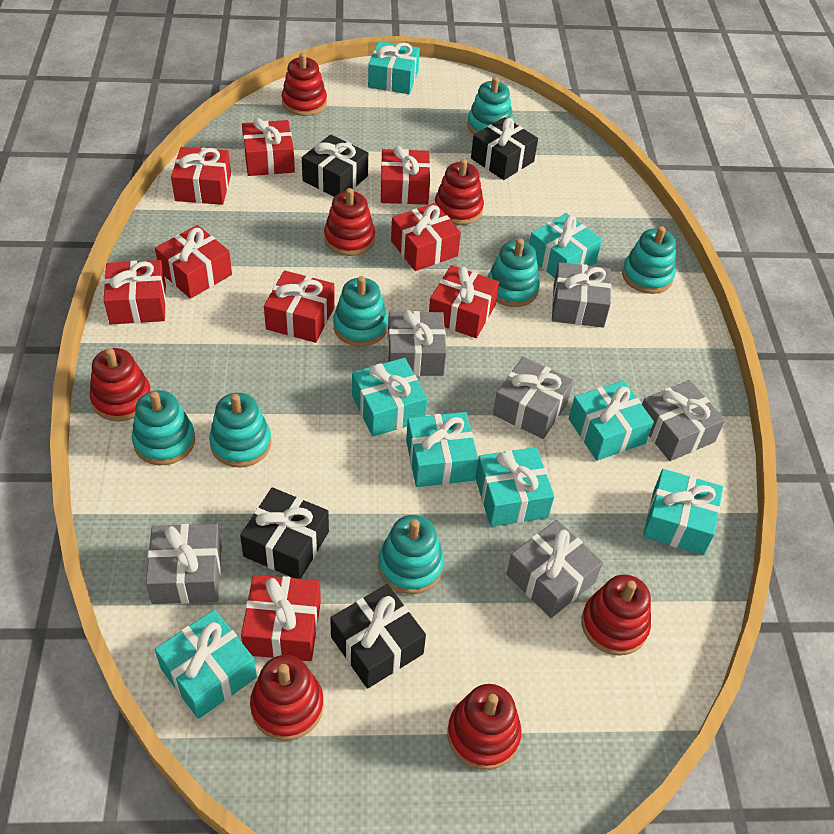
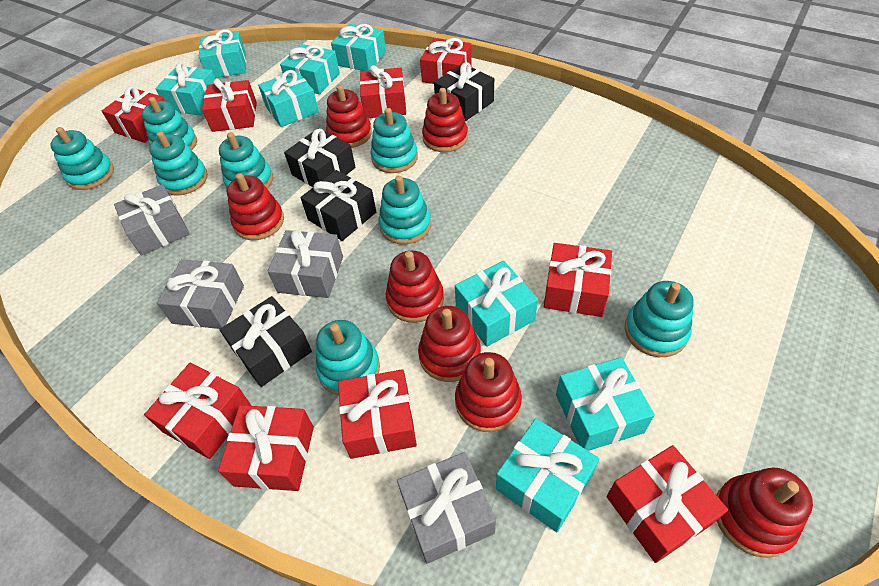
grey gift: 6 -> 4
turquoise stacking toy: 7 -> 8

